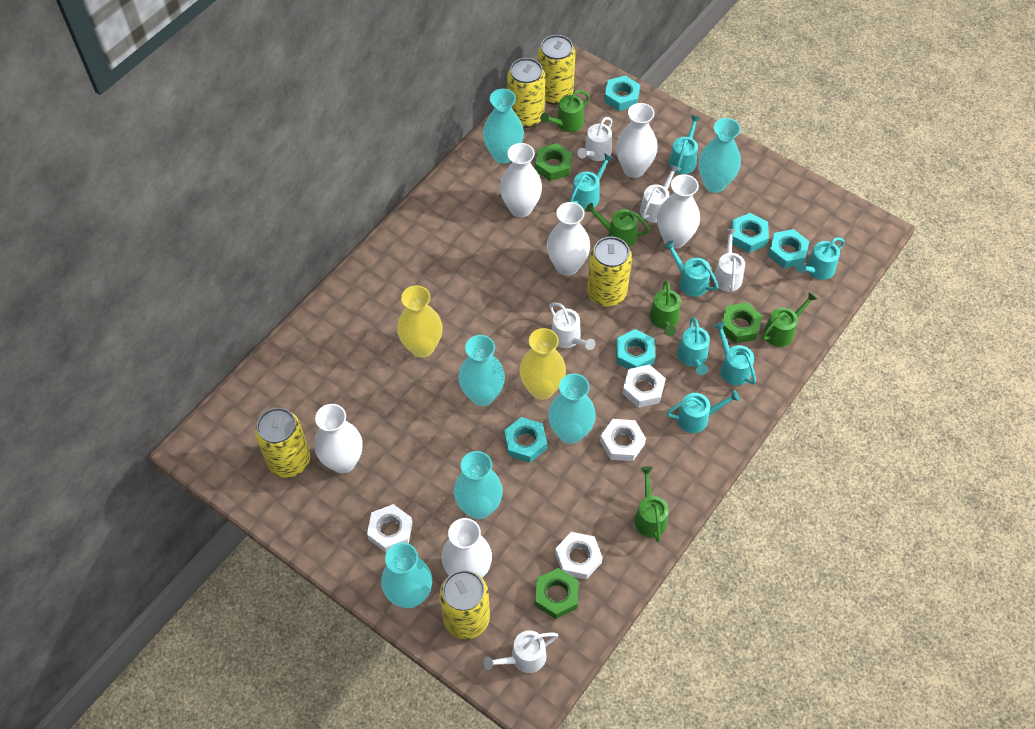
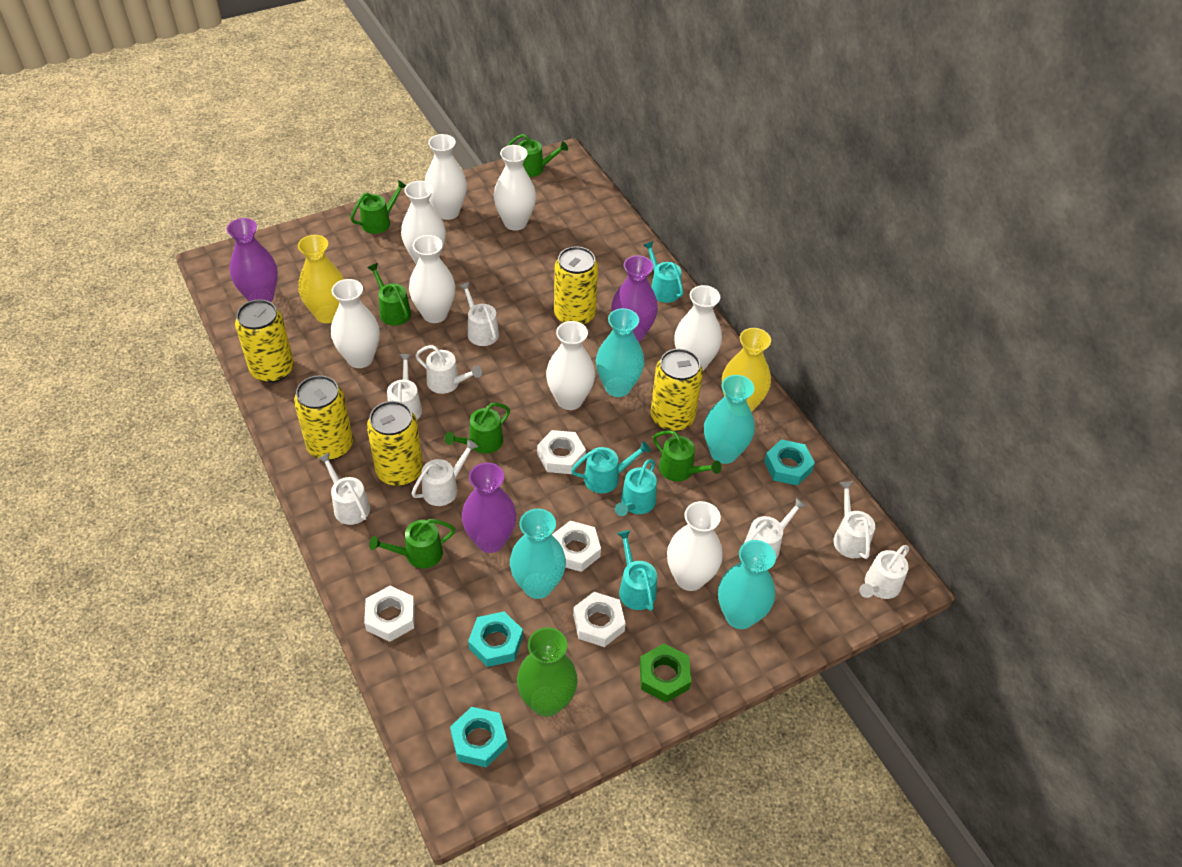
green nut: 3 -> 1
green vase: 0 -> 1
green watering can: 5 -> 6
purple vase: 0 -> 3
turquoise nut: 5 -> 3
turquoise vase: 6 -> 4
turquoise watering can: 7 -> 4
white vase: 6 -> 8
white watering can: 5 -> 8

